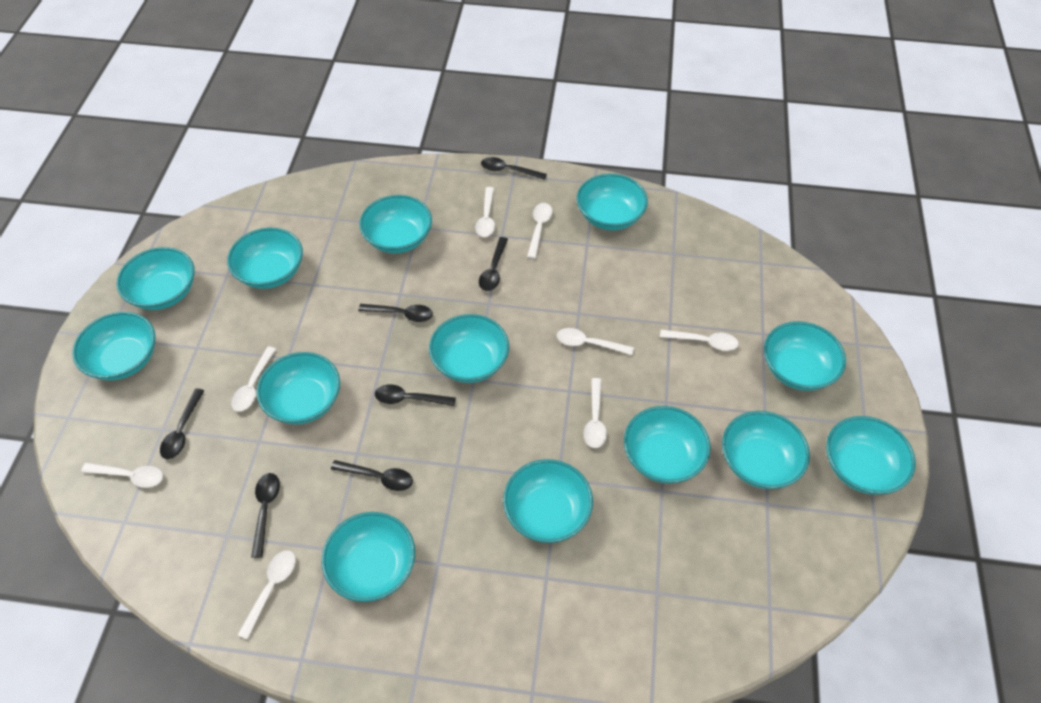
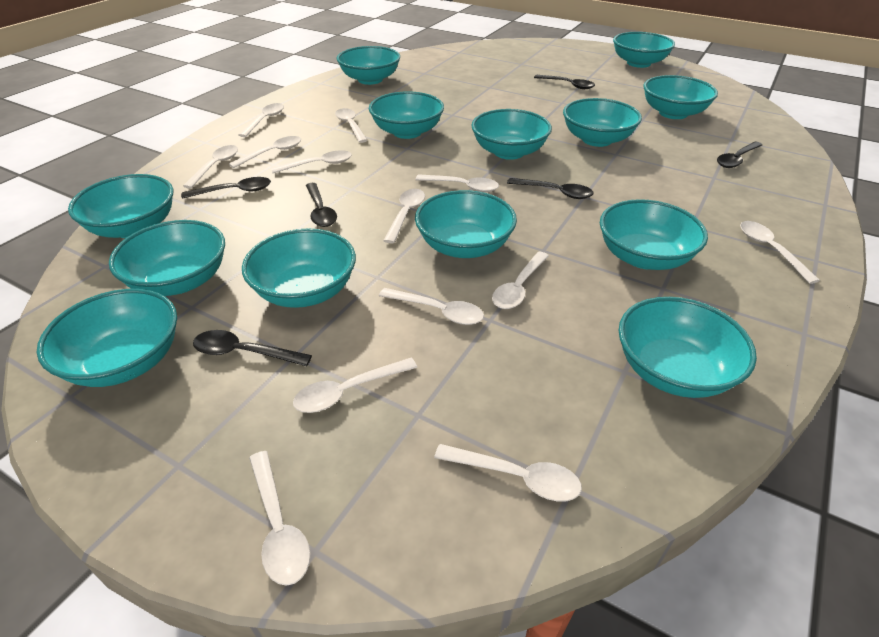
black spoon: 7 -> 6
white spoon: 8 -> 13

